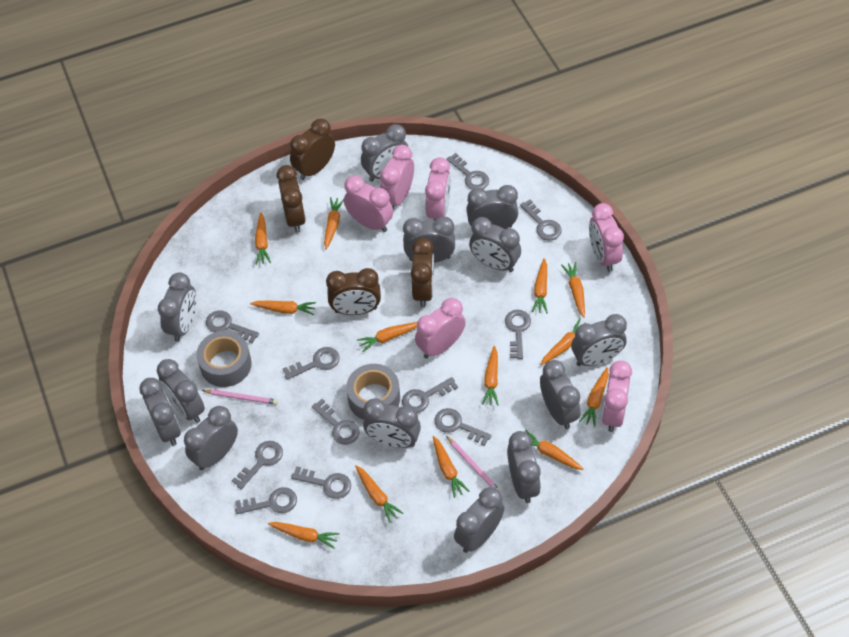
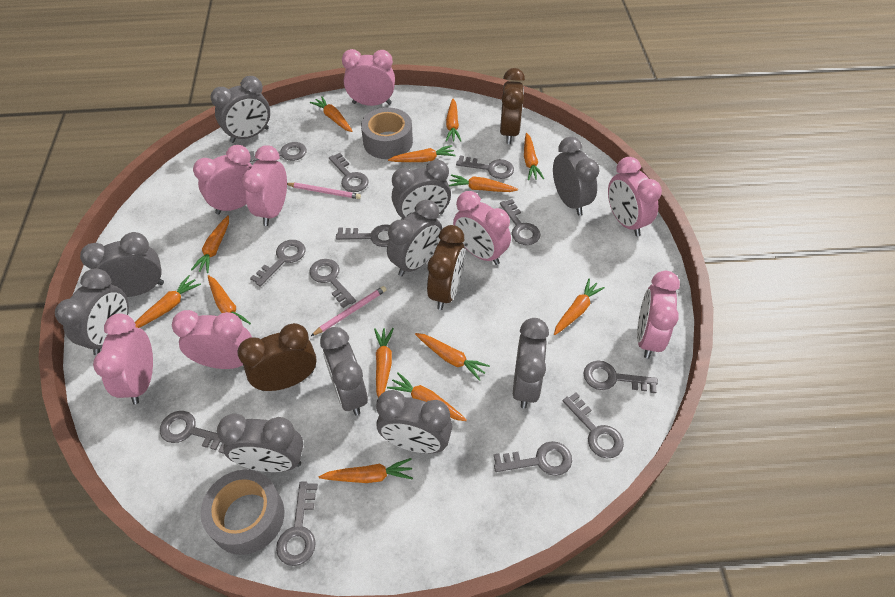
brown clock: 4 -> 3
grey clock: 13 -> 10
grey key: 11 -> 12
pink clock: 6 -> 8

